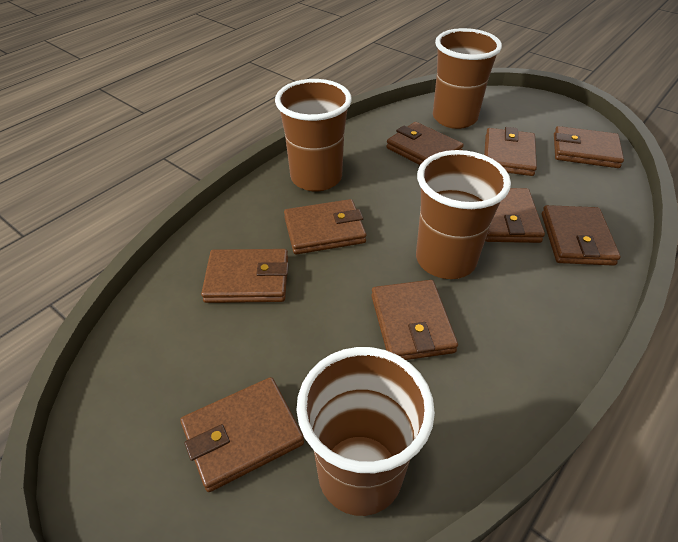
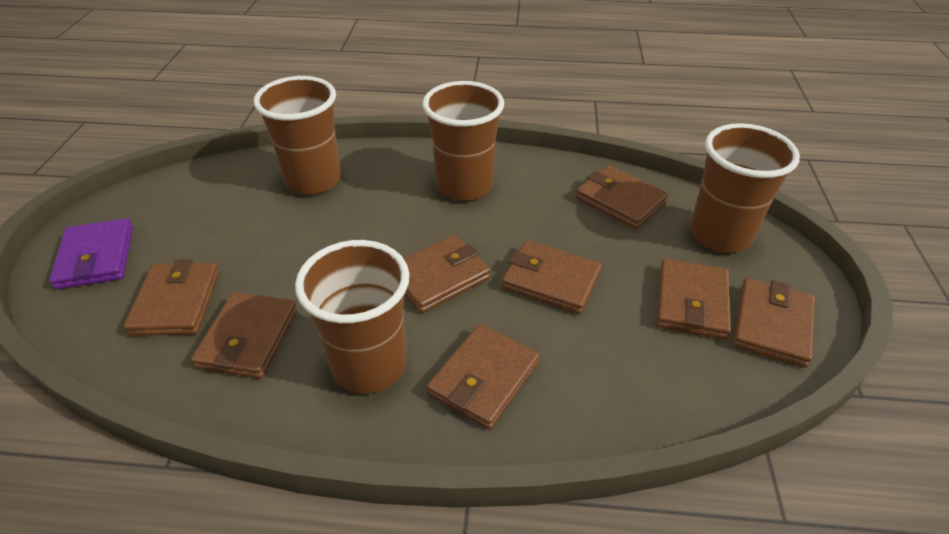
brown wallet: 9 -> 8
purple wallet: 0 -> 1

